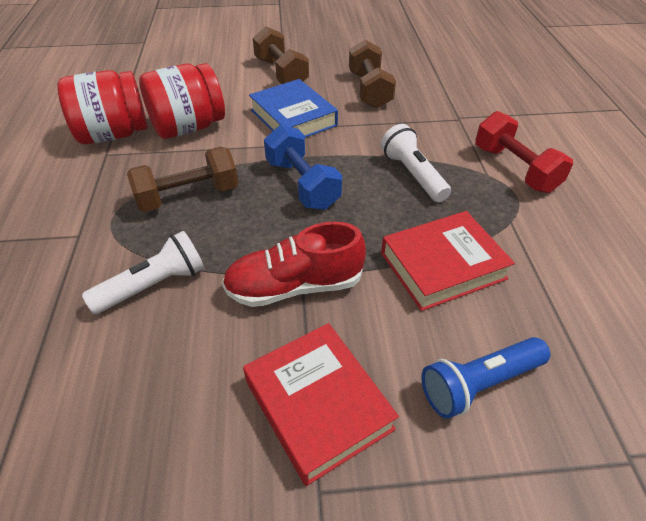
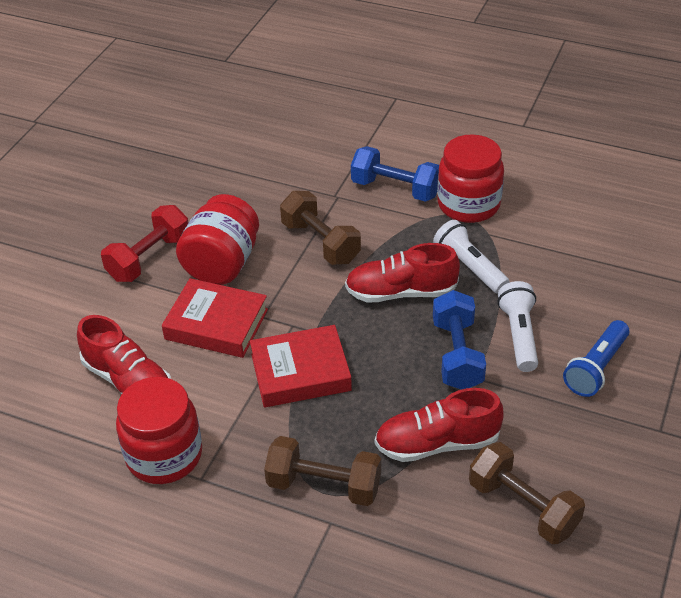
blue book: 1 -> 0
blue dumbbell: 1 -> 2
red jar: 2 -> 3
red shoe: 1 -> 3

